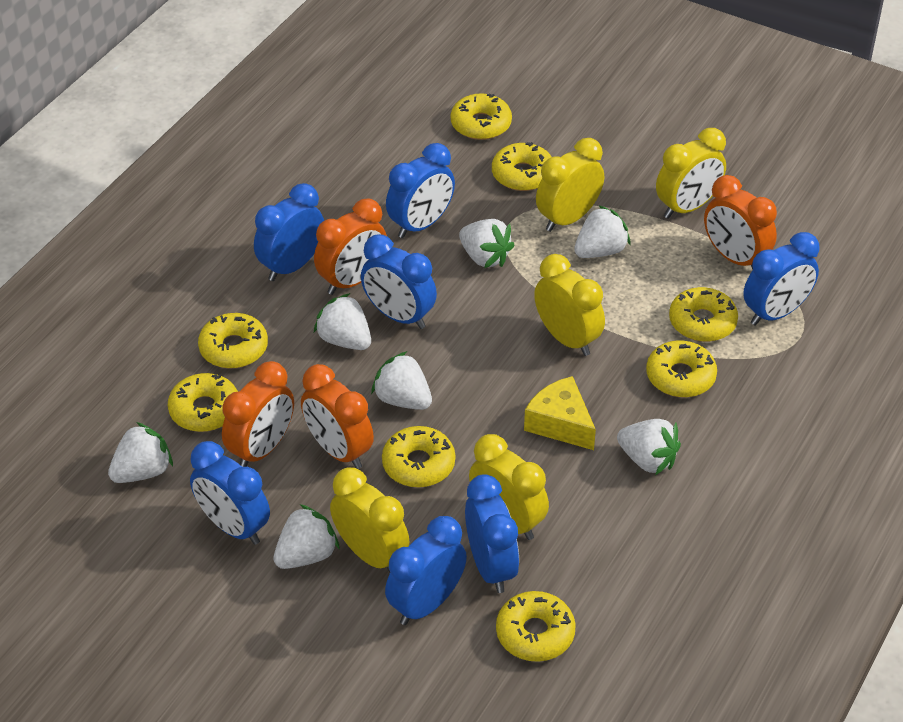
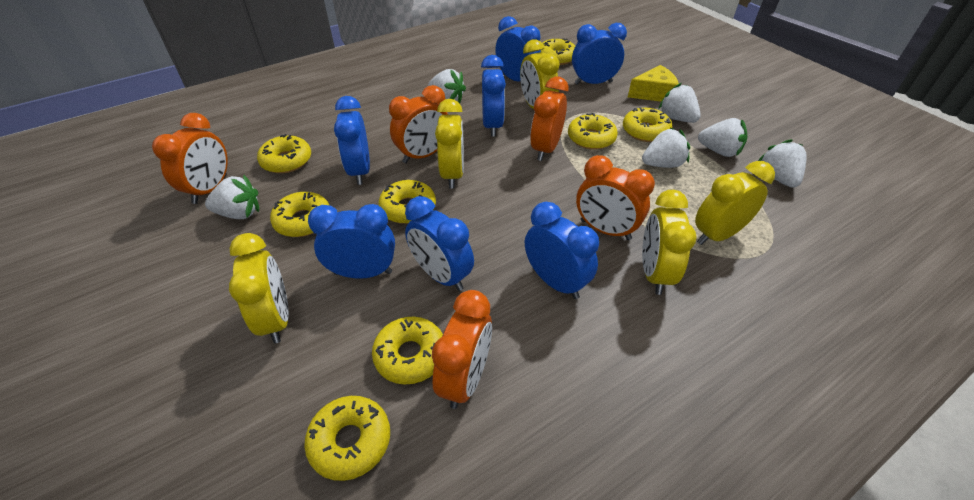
orange clock: 4 -> 5
white strawberry: 7 -> 6

